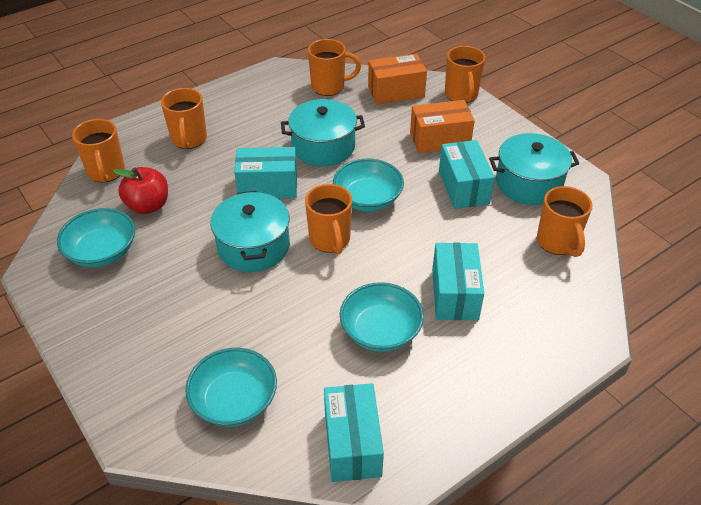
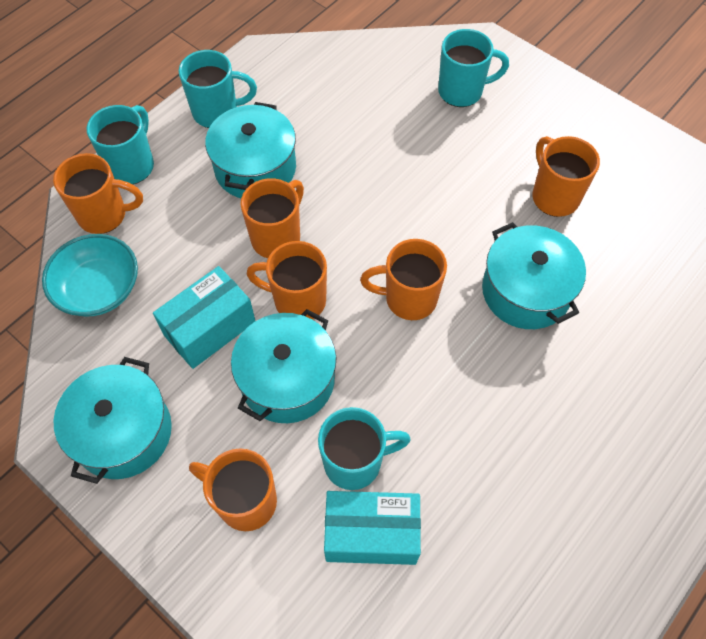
orange box: 2 -> 0
red apple: 1 -> 0
turquoise bowl: 4 -> 1
turquoise box: 4 -> 2
turquoise mug: 0 -> 4
turquoise pot: 3 -> 4

